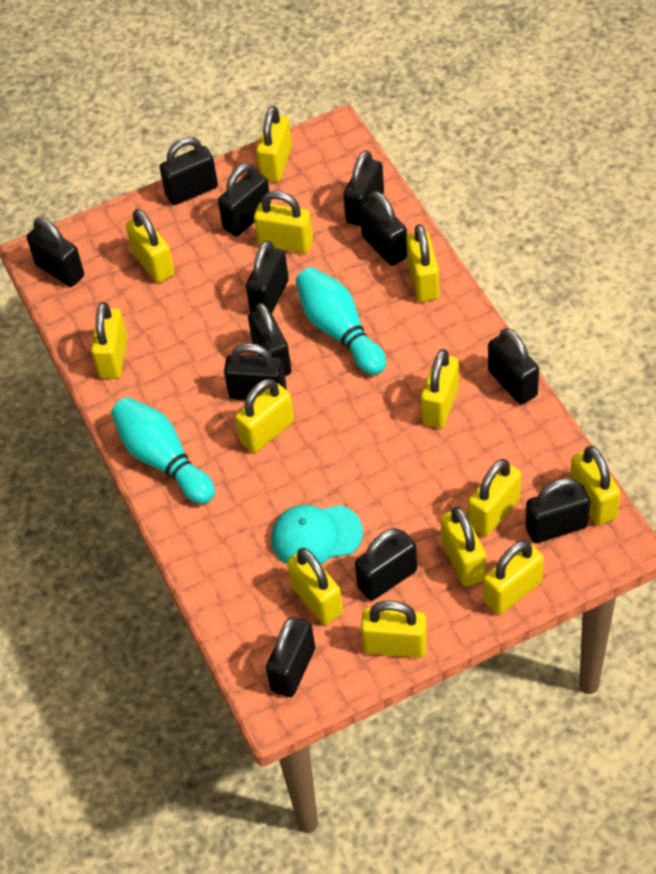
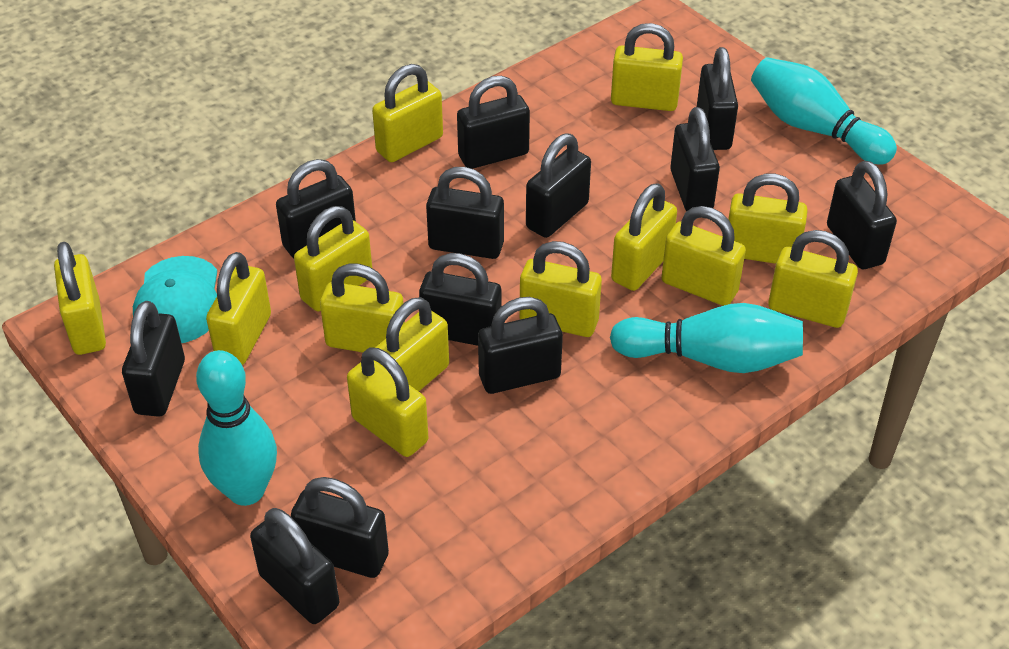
turquoise bowling pin: 2 -> 3

